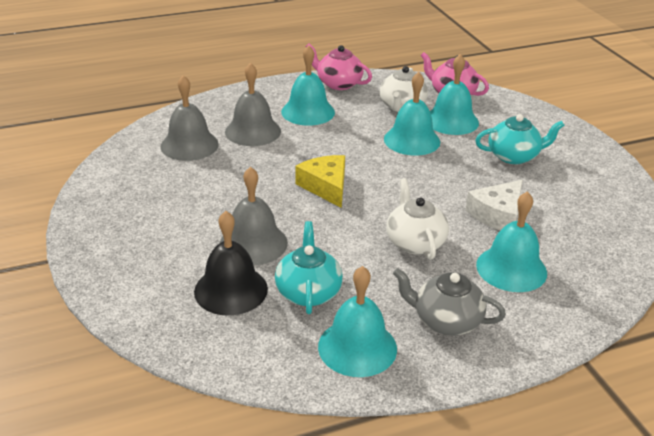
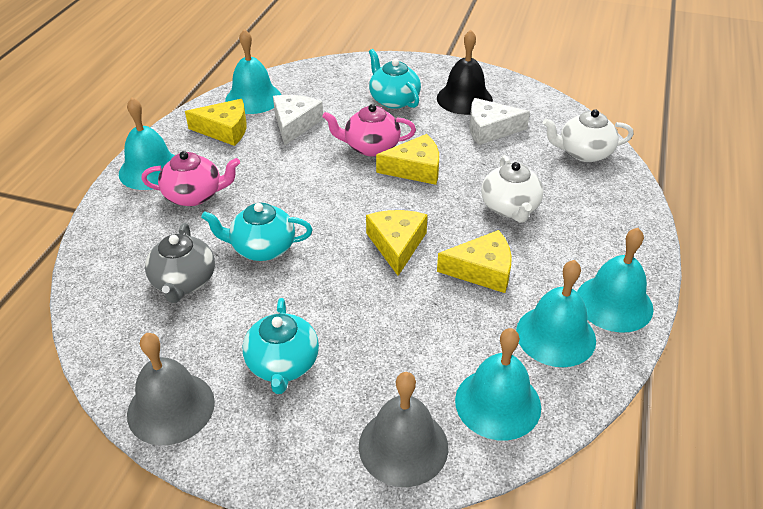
grey bell: 3 -> 2
turquoise teapot: 2 -> 3
white cheese: 1 -> 2
yellow cheese: 1 -> 4

